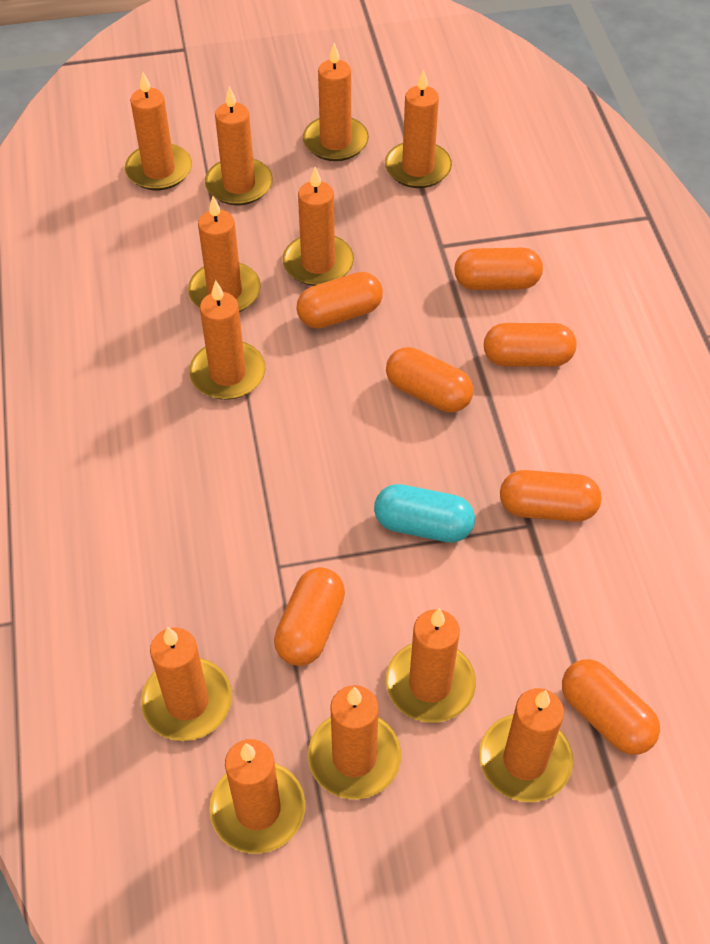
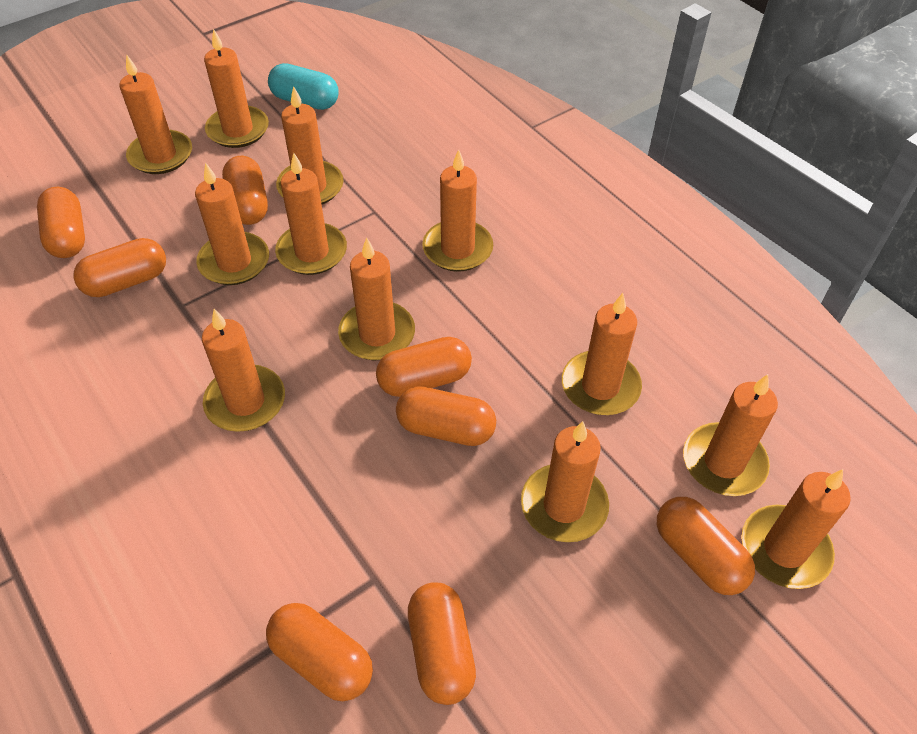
orange capsule: 7 -> 8

